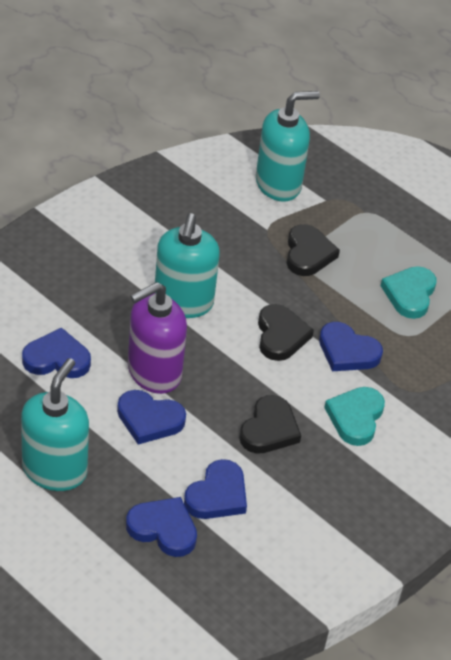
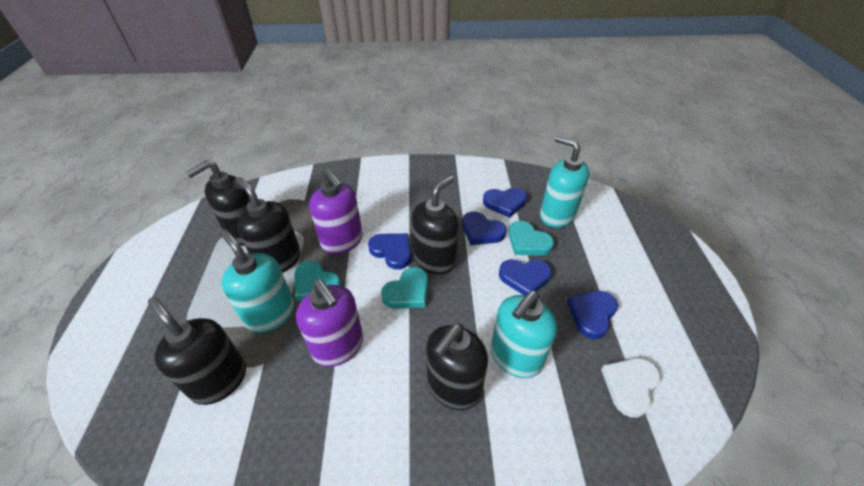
black heart: 3 -> 0
black soap dispenser: 0 -> 5
purple soap dispenser: 1 -> 2
turquoise heart: 2 -> 3
white heart: 0 -> 1

